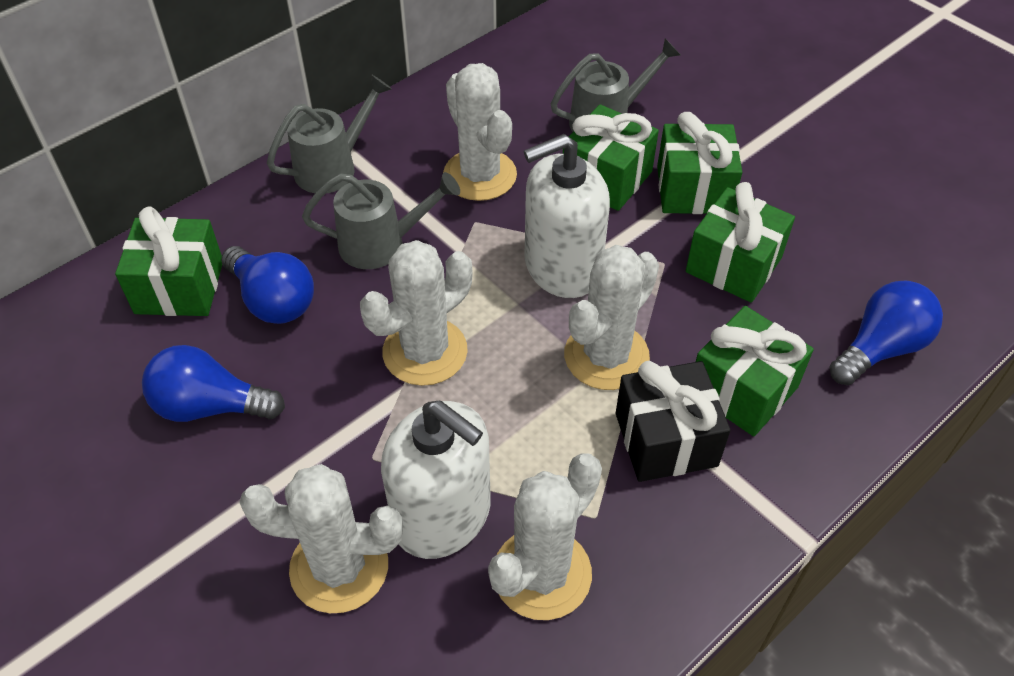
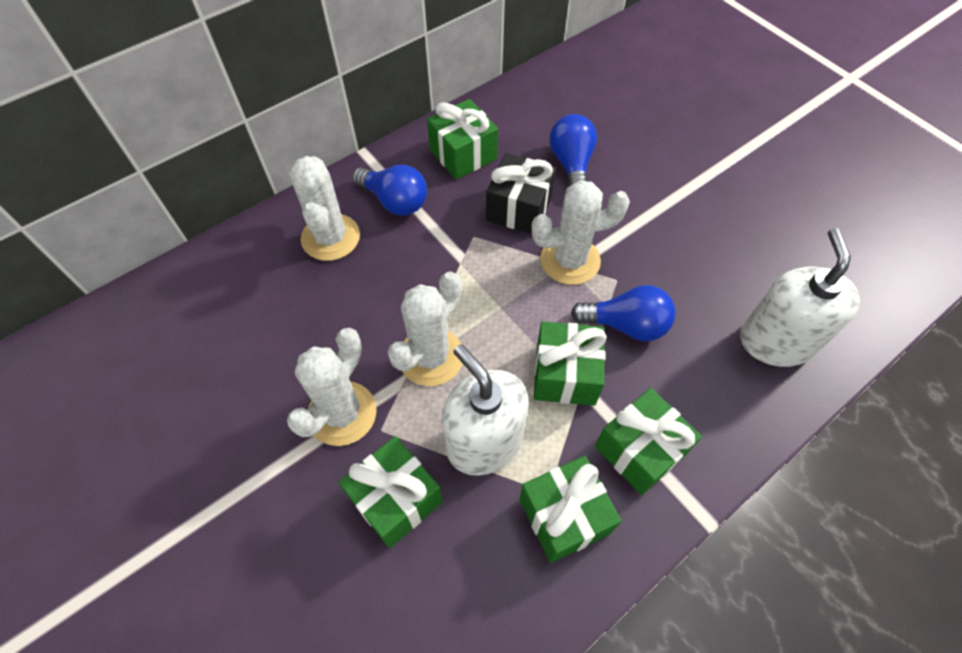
grey watering can: 3 -> 0
white cactus: 5 -> 4

